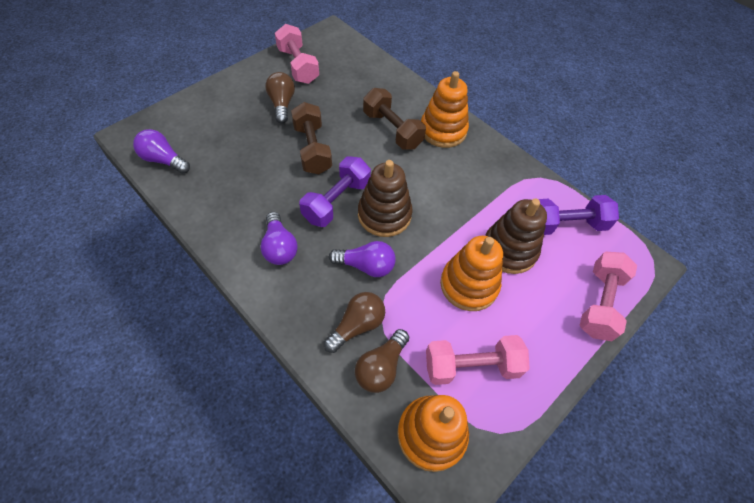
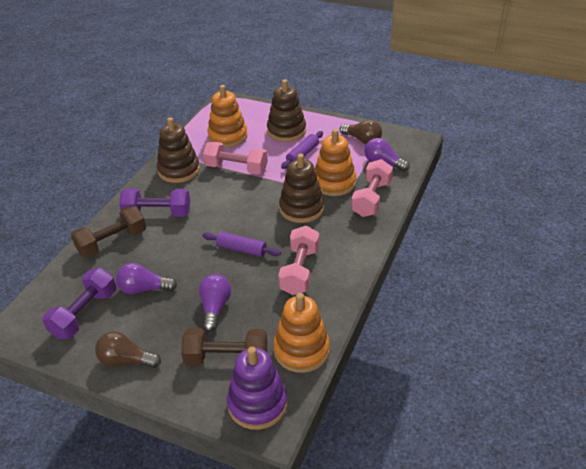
brown light bulb: 3 -> 2
brown stacking toy: 2 -> 3
purple rolling pin: 0 -> 2
purple stacking toy: 0 -> 1

